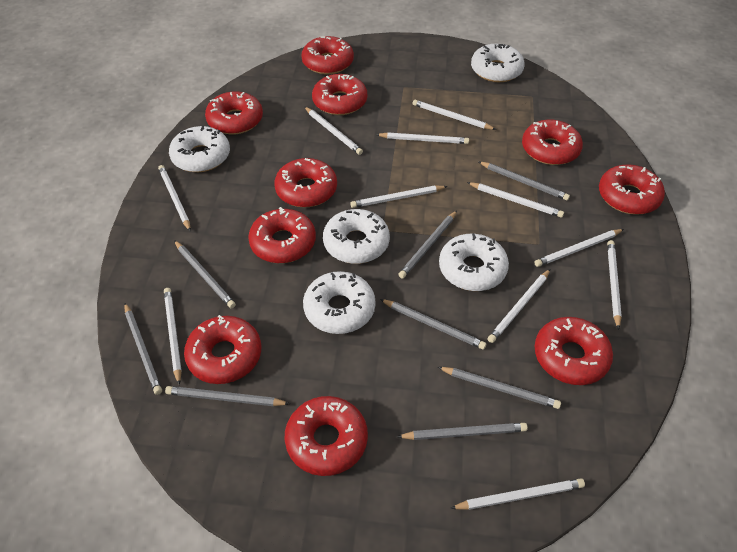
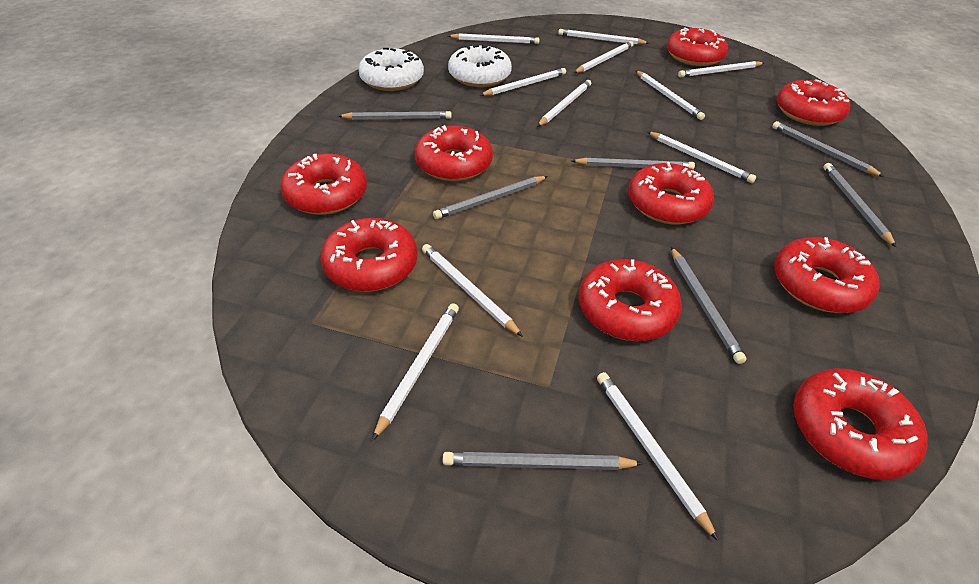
grey pencil: 8 -> 7
red donut: 10 -> 9
white donut: 5 -> 2

